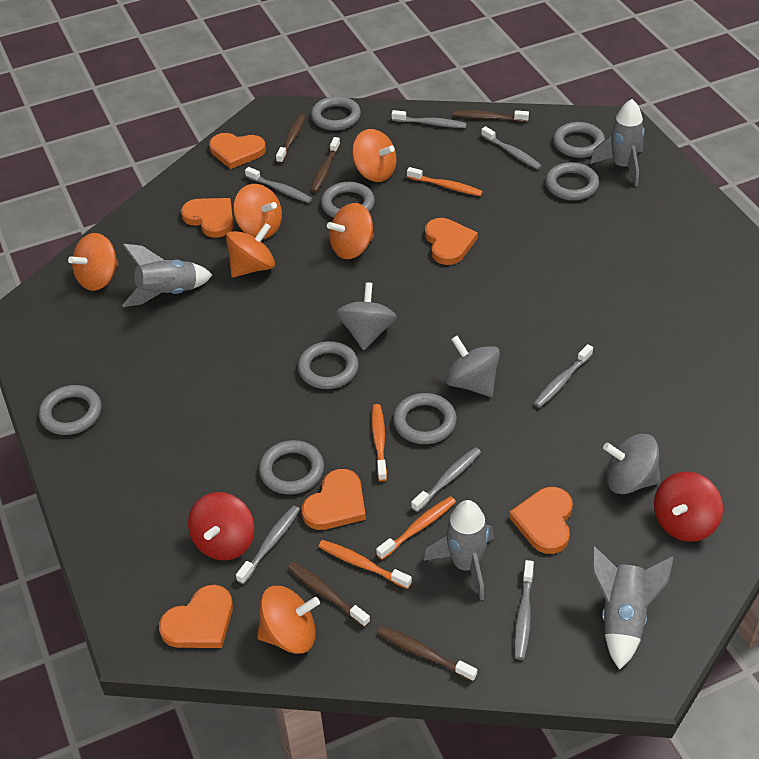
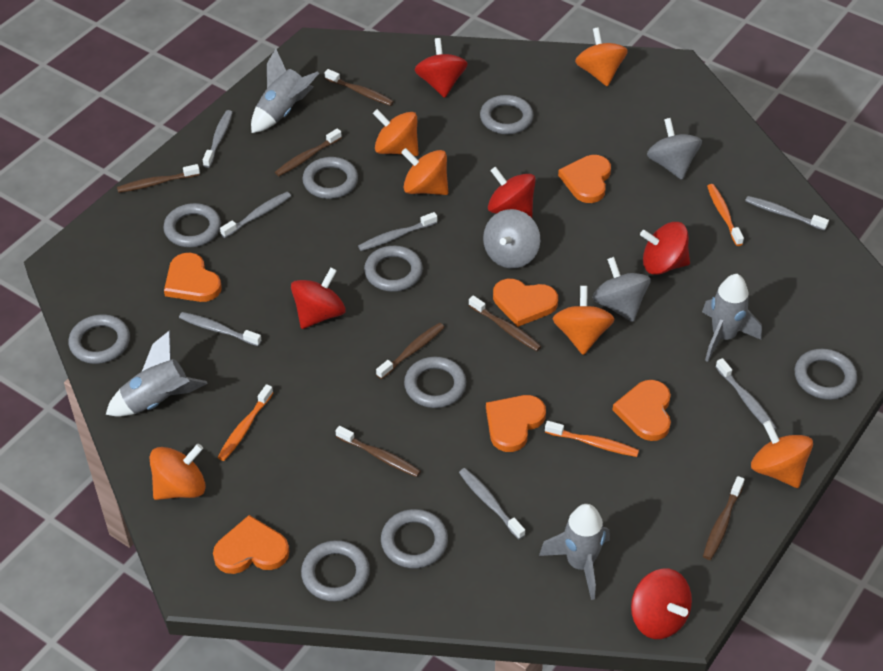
brown toothbrush: 5 -> 7
grey ring: 8 -> 9
orange toothbrush: 4 -> 3
red spinning top: 2 -> 5

